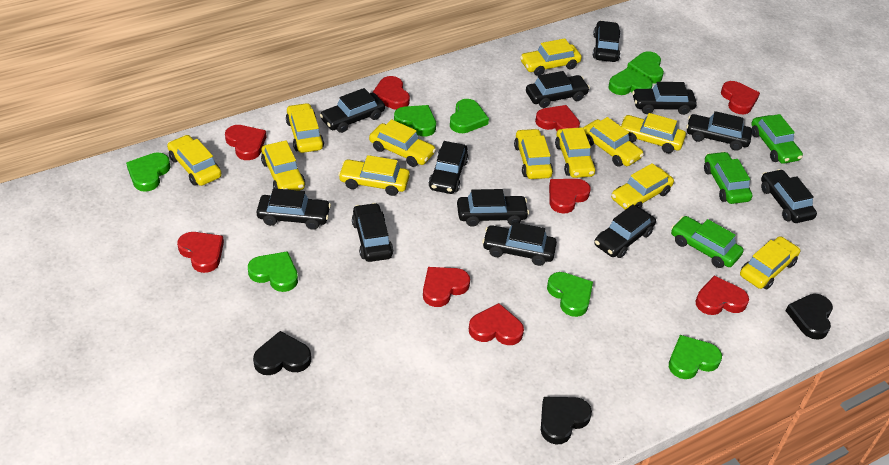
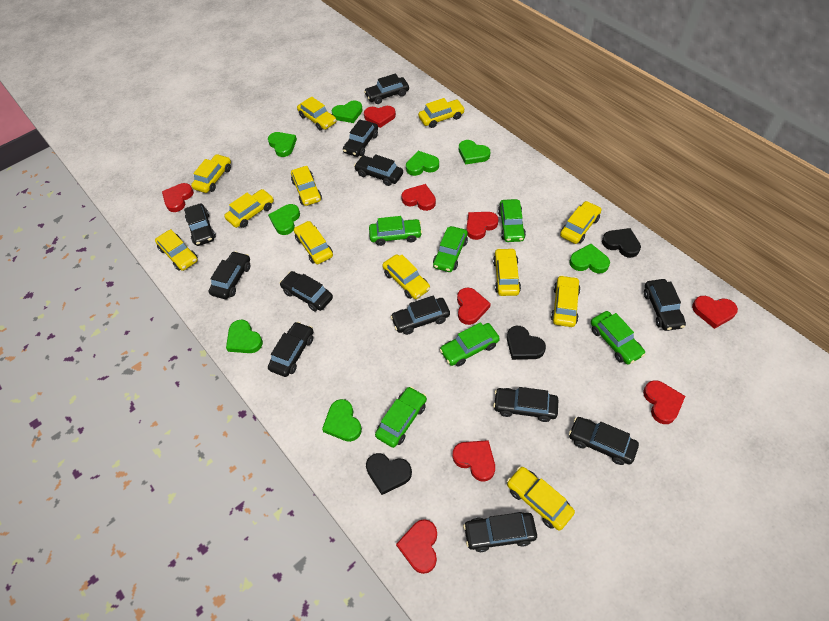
green car: 3 -> 6

